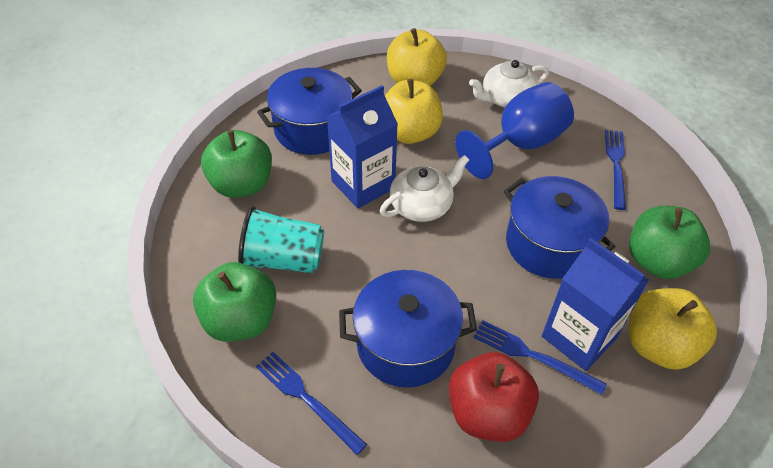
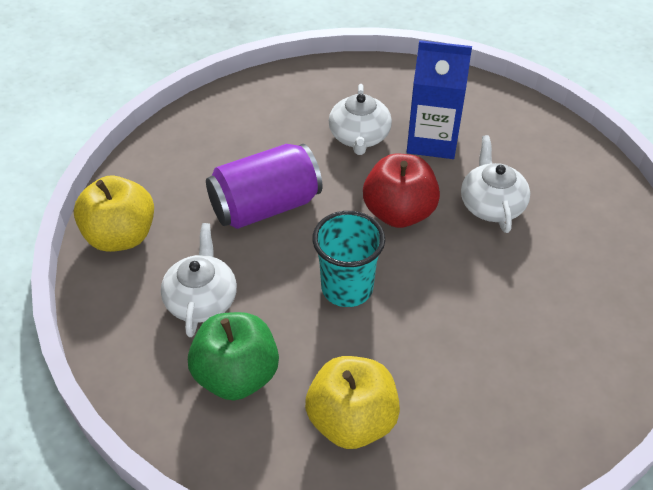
blue carton: 2 -> 1
blue fork: 3 -> 0
blue goblet: 1 -> 0
blue pot: 3 -> 0
green apple: 3 -> 1
purple can: 0 -> 1
white teapot: 2 -> 3
yellow apple: 3 -> 2

